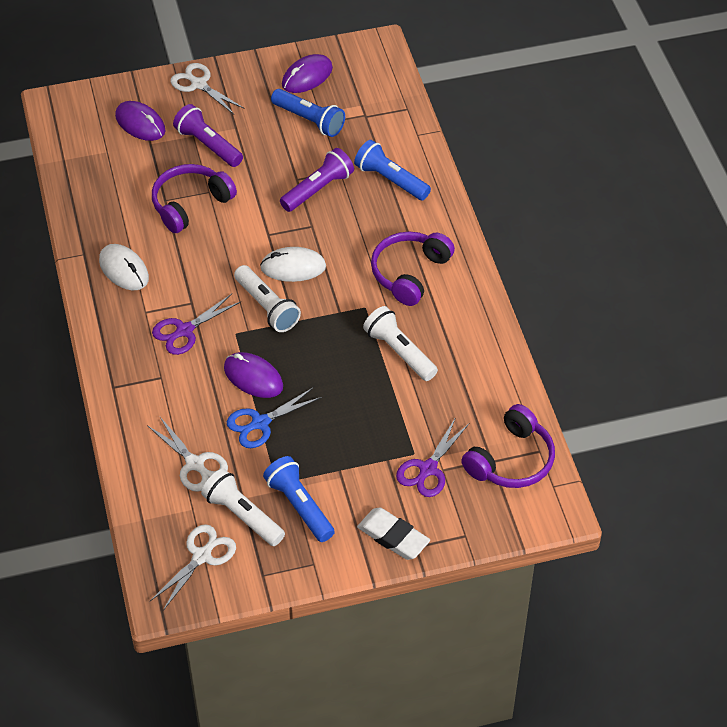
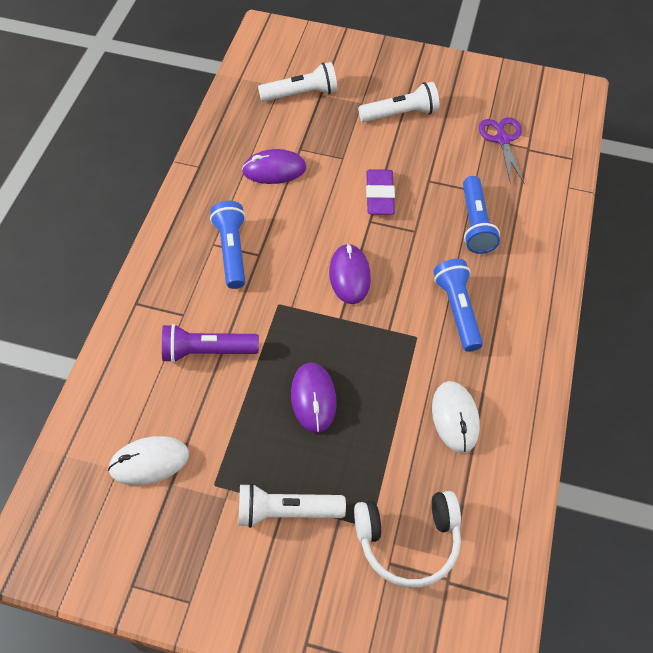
blue scissors: 1 -> 0
purple eraser: 0 -> 1
purple flashlight: 2 -> 1
purple headphones: 3 -> 0
purple scissors: 2 -> 1
white eraser: 1 -> 0
white headphones: 0 -> 1
white scissors: 3 -> 0

